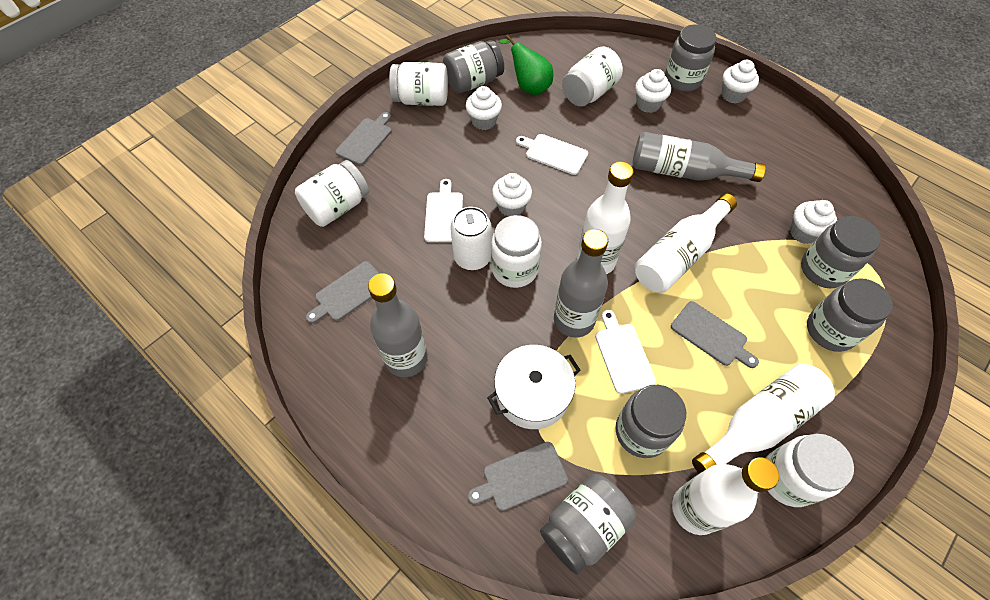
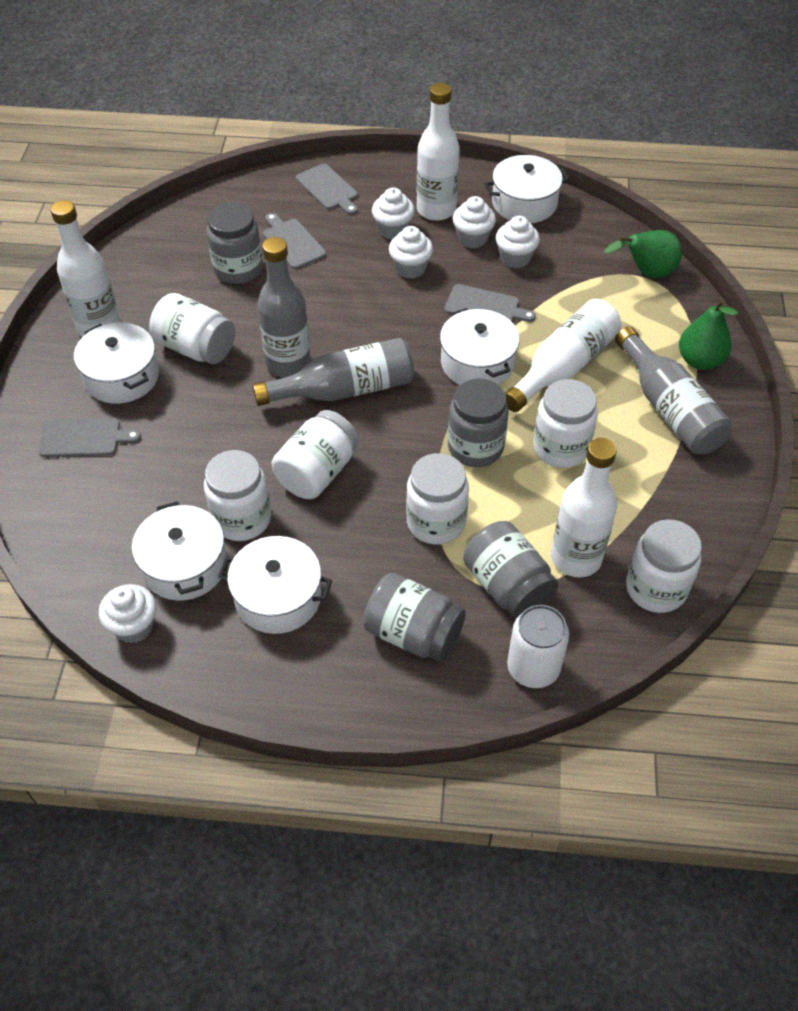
green pear: 1 -> 2
grey jar: 6 -> 4
white cutting board: 3 -> 0
white jar: 5 -> 6
white pot: 1 -> 5

